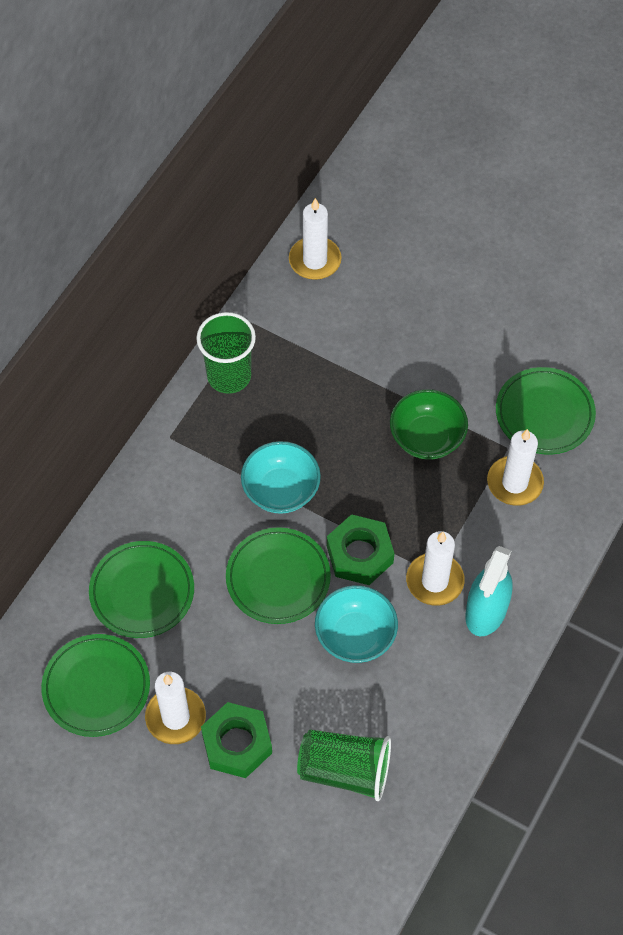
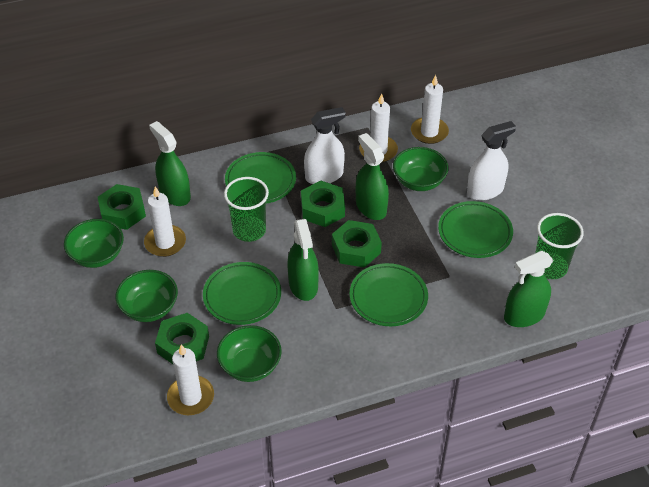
green bowl: 1 -> 4
green nut: 2 -> 4
green spray bottle: 0 -> 4
turquoise bowl: 2 -> 0
turquoise spray bottle: 1 -> 0
white spray bottle: 0 -> 2

